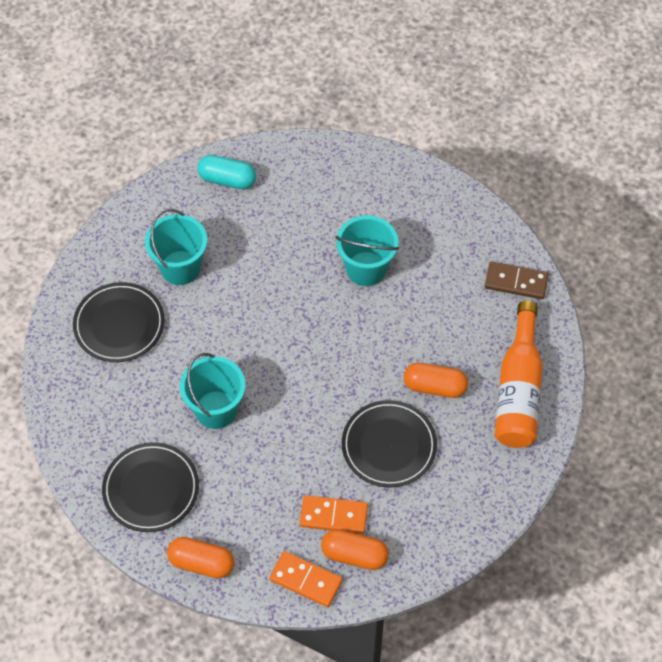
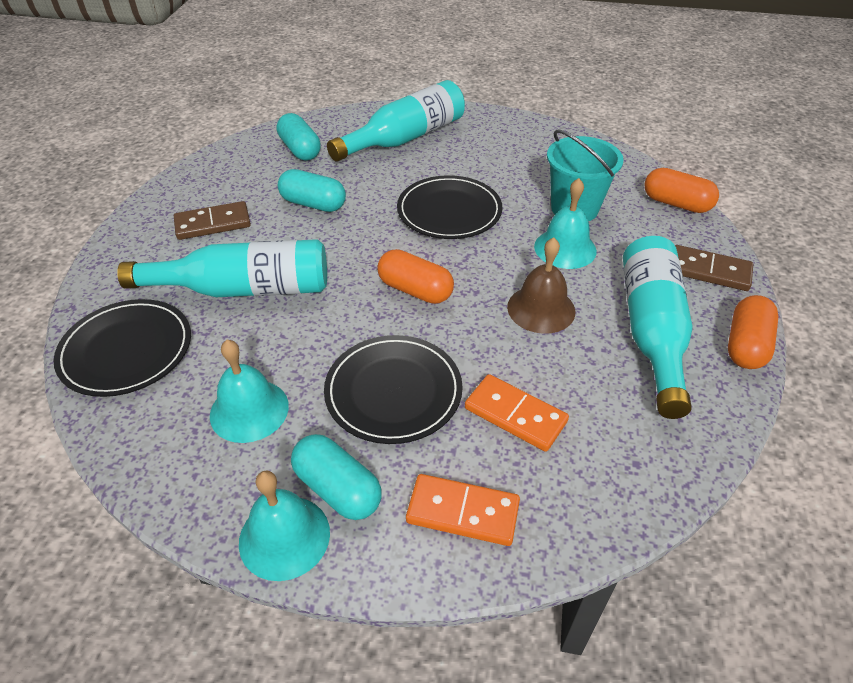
brown bell: 0 -> 1
brown domino: 1 -> 2
orange bottle: 1 -> 0
turquoise bell: 0 -> 3
turquoise bottle: 0 -> 3
turquoise bucket: 3 -> 1
turquoise capsule: 1 -> 3

